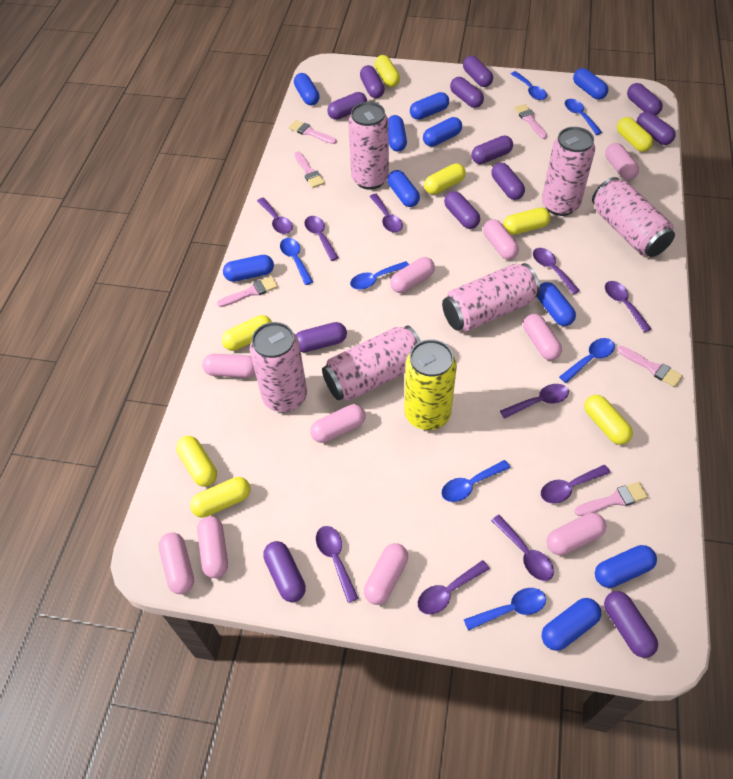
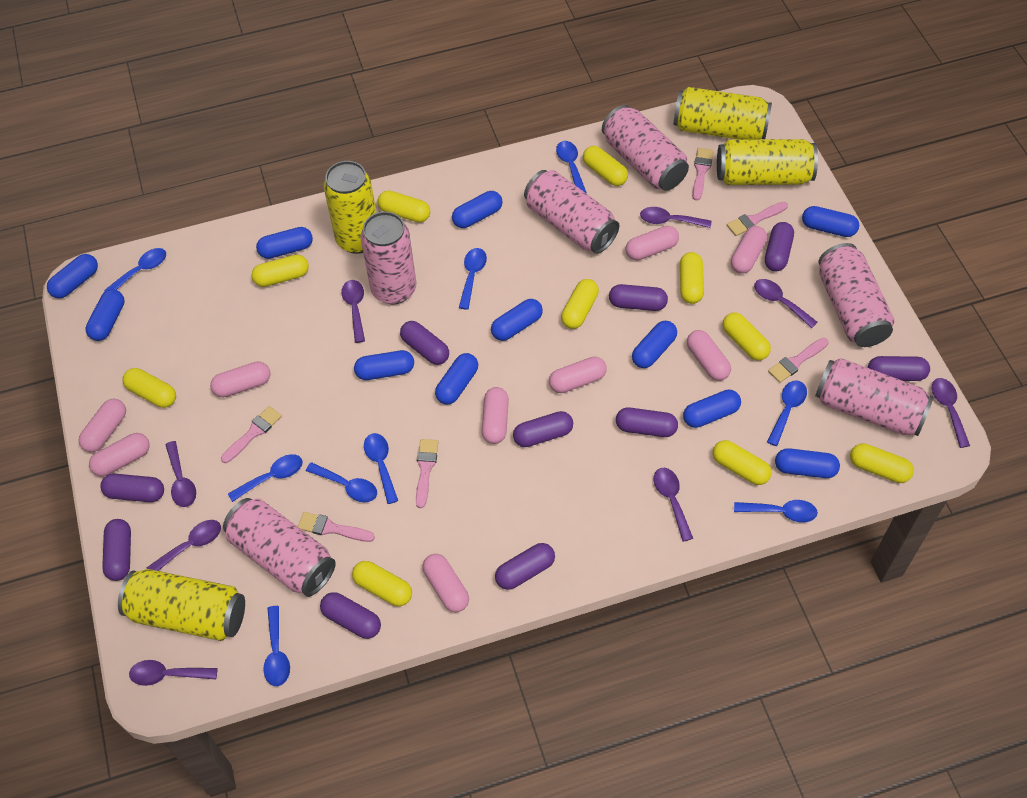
blue capsule: 10 -> 11
blue spoon: 7 -> 9
pink capsule: 10 -> 9
purple capsule: 12 -> 10
purple spoon: 10 -> 8
yellow can: 1 -> 4
yellow capsule: 8 -> 10

